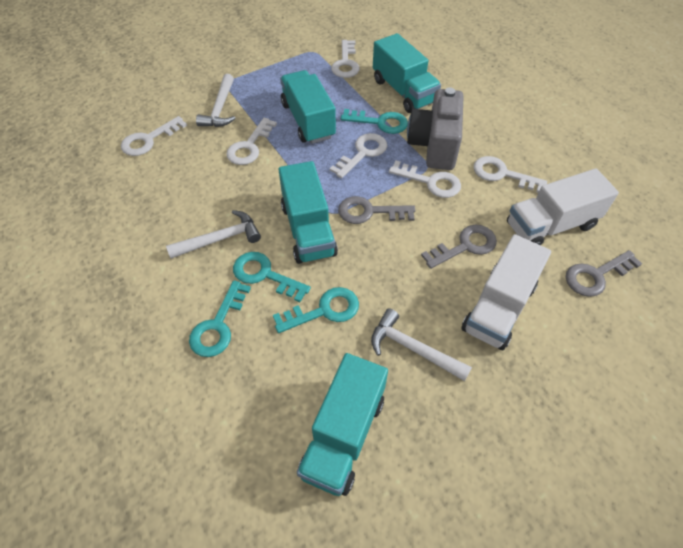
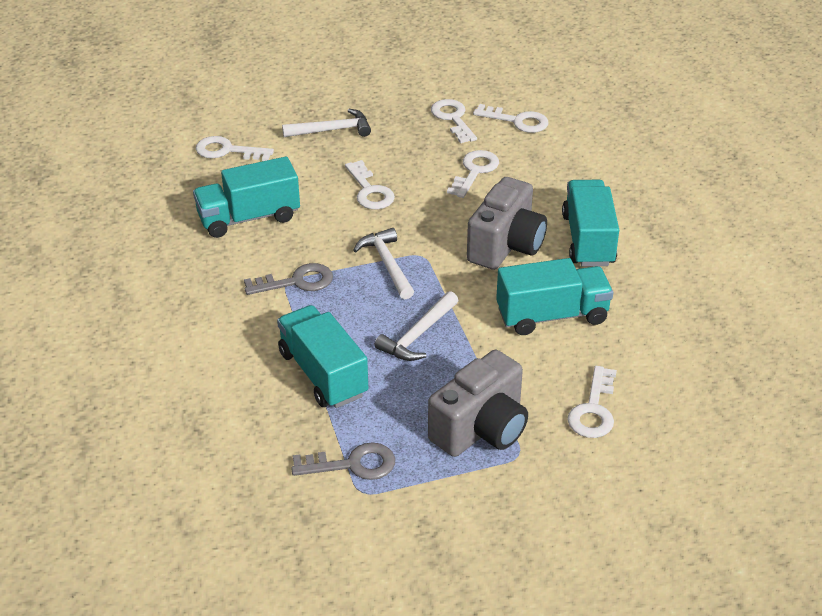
grey camera: 1 -> 2
grey key: 3 -> 2
turquoise key: 4 -> 0
white truck: 2 -> 0

